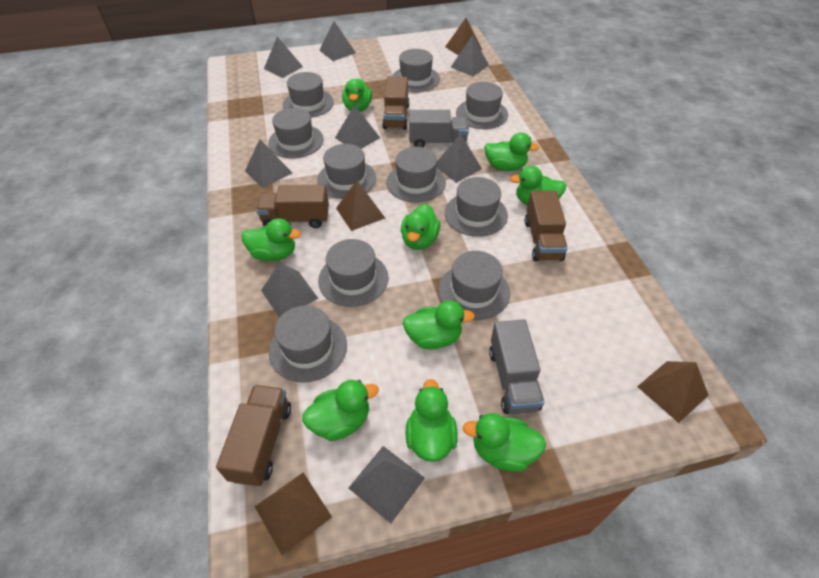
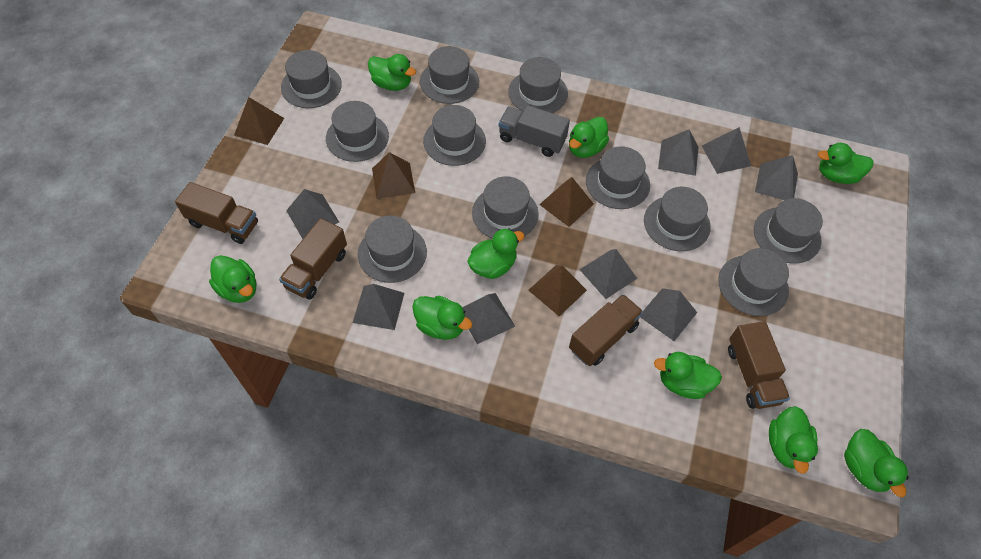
grey hat: 10 -> 11
grey truck: 2 -> 1

